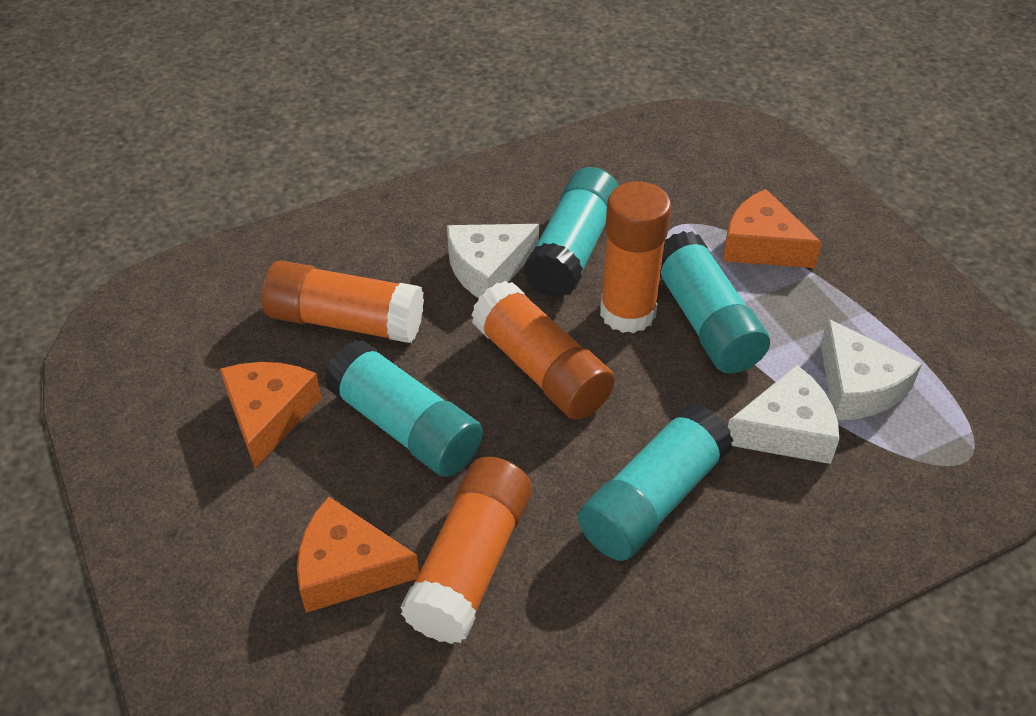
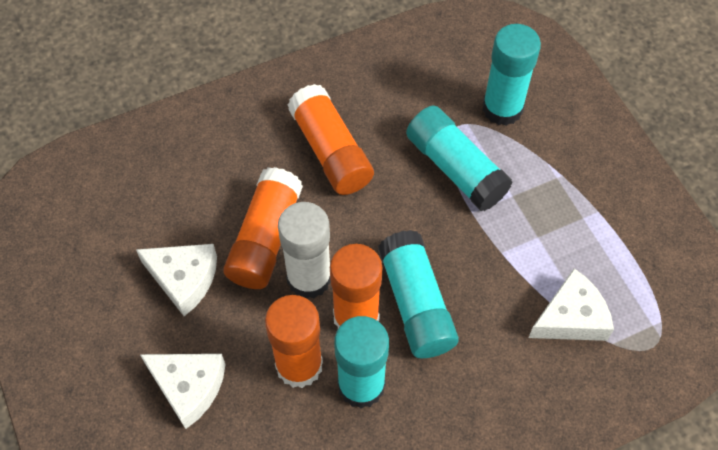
orange cheese: 3 -> 0
white glue stick: 0 -> 1

